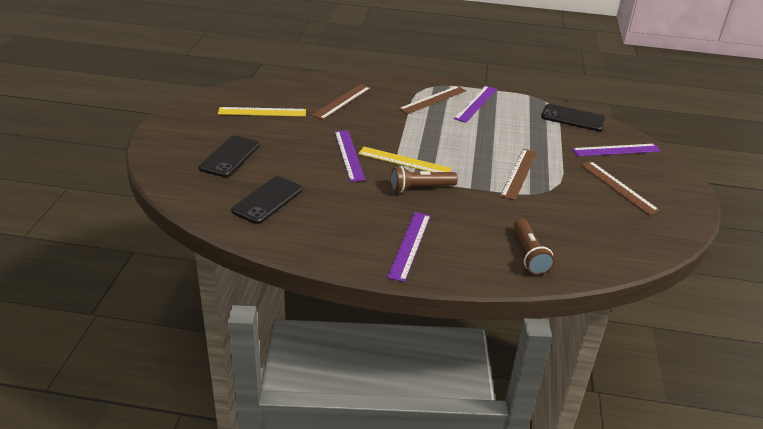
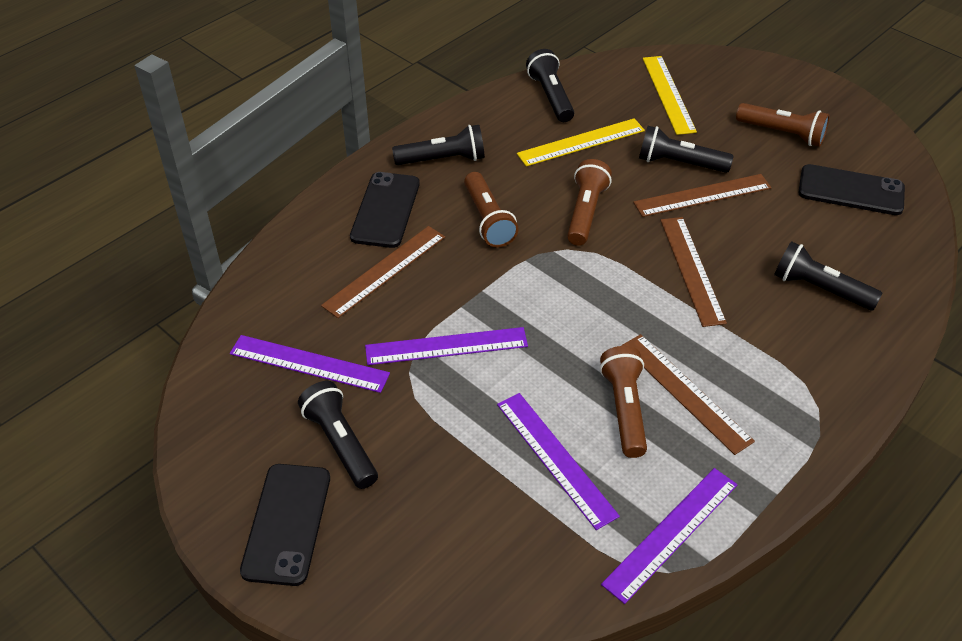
black flashlight: 0 -> 5
brown flashlight: 2 -> 4

